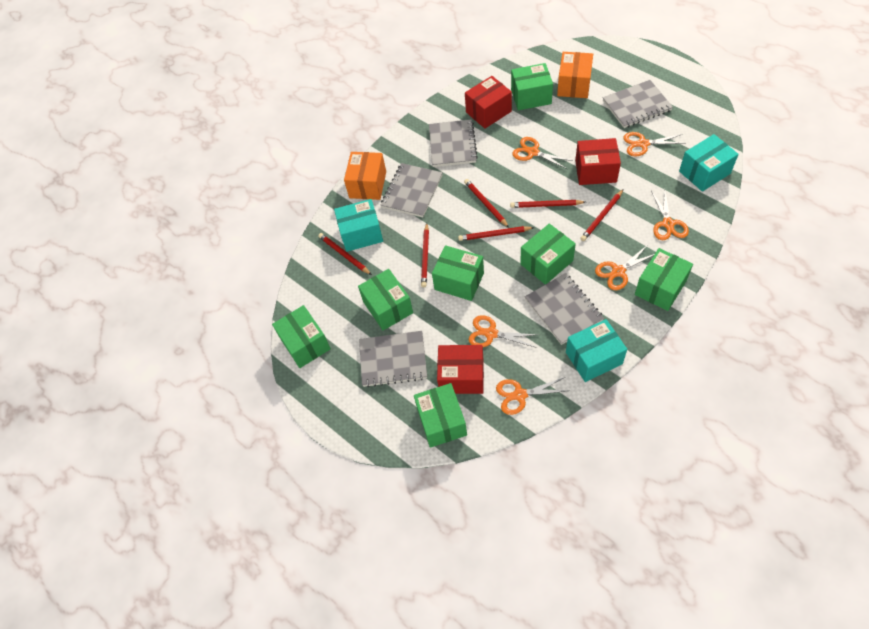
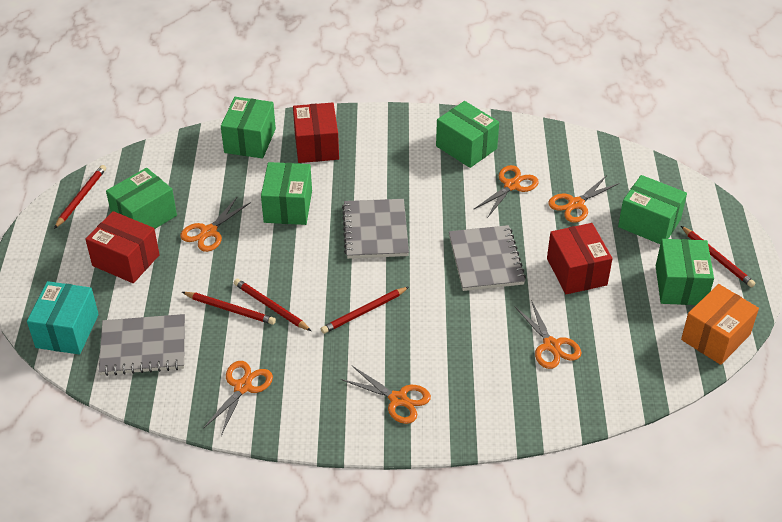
green box: 7 -> 6
grey notebook: 5 -> 3
orange box: 2 -> 1
red pencil: 6 -> 5
turquoise box: 3 -> 1

